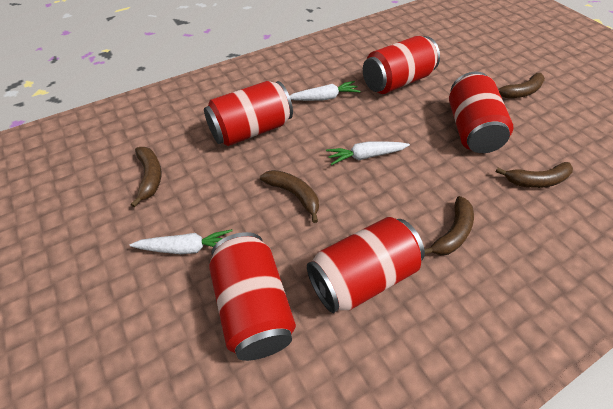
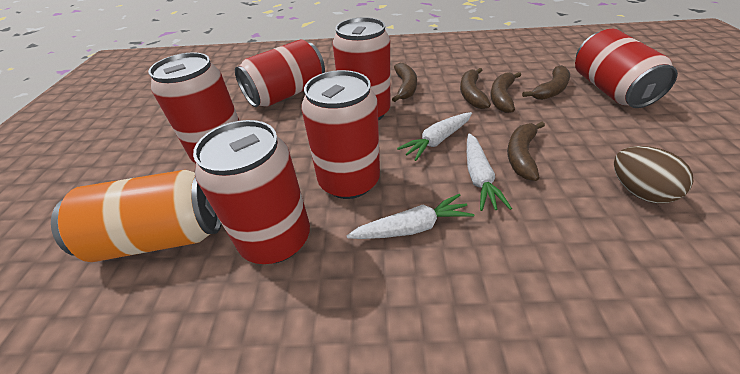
brown egg: 0 -> 1
orange can: 0 -> 1
red can: 5 -> 6

